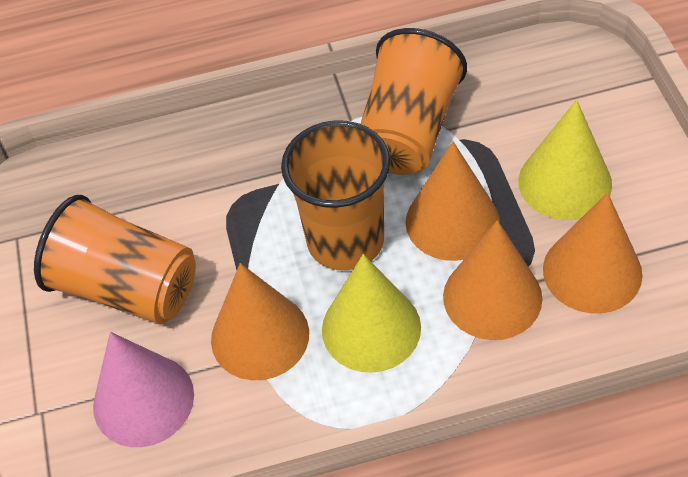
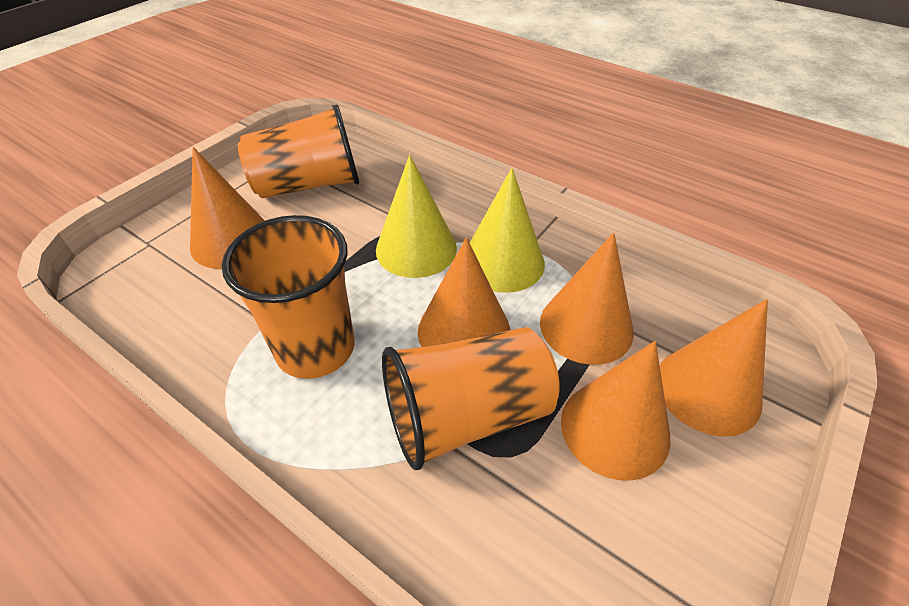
orange cone: 4 -> 5
pink cone: 1 -> 0

